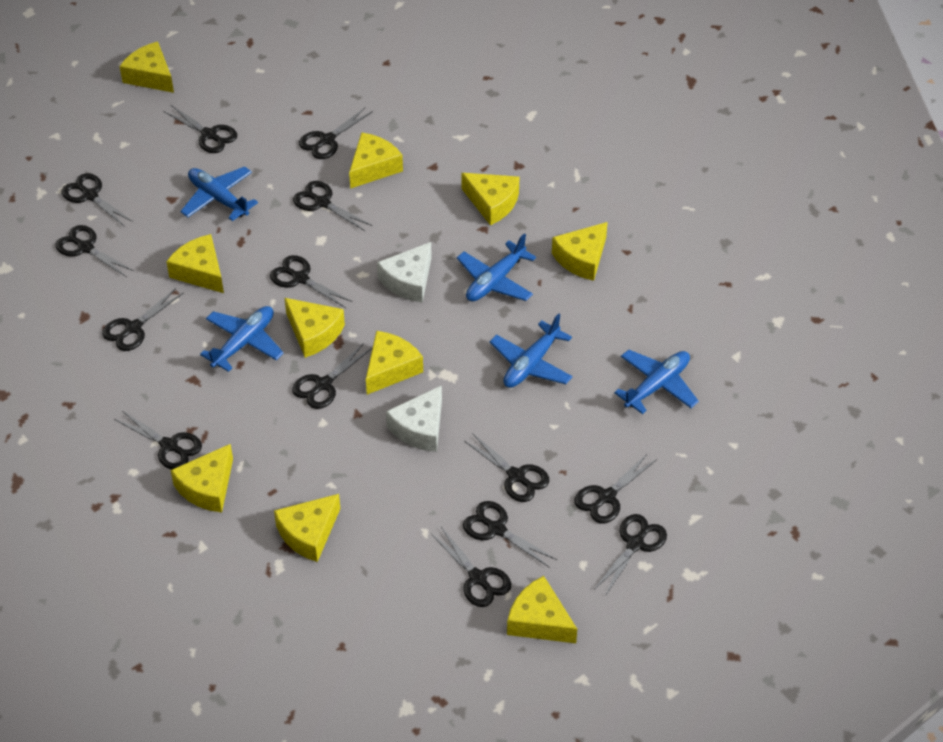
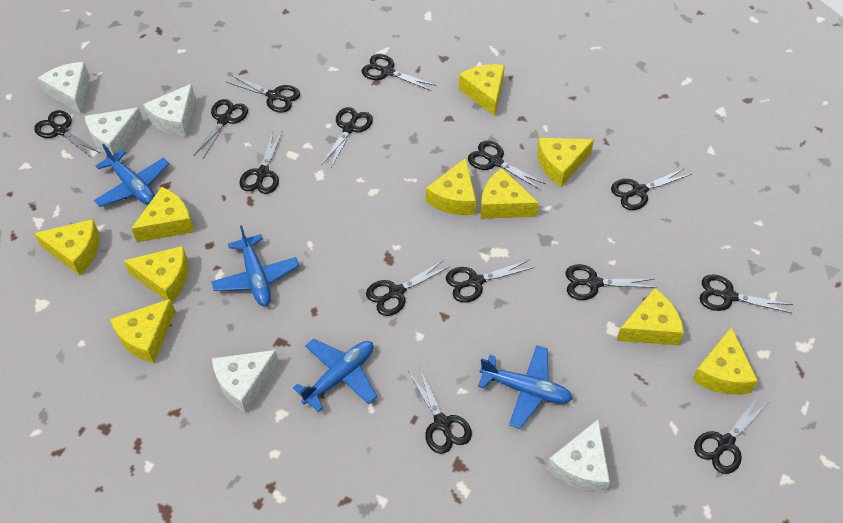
blue plane: 5 -> 4
white cheese: 2 -> 5

